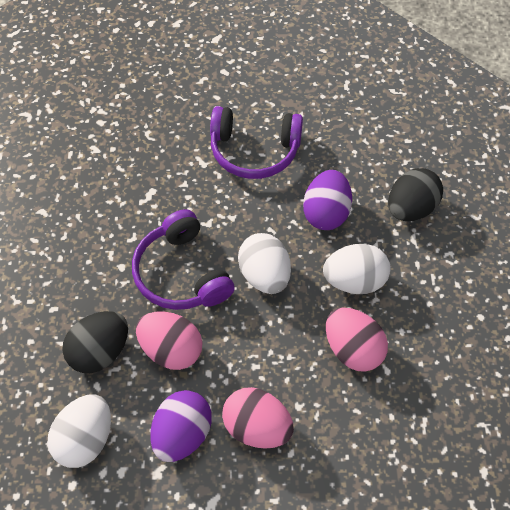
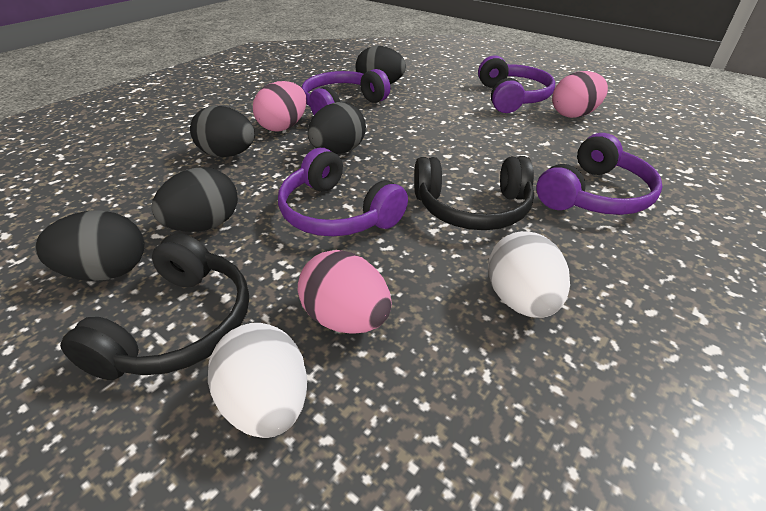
black egg: 2 -> 5
black headphones: 0 -> 2
purple egg: 2 -> 0
purple headphones: 2 -> 4
white egg: 3 -> 2

